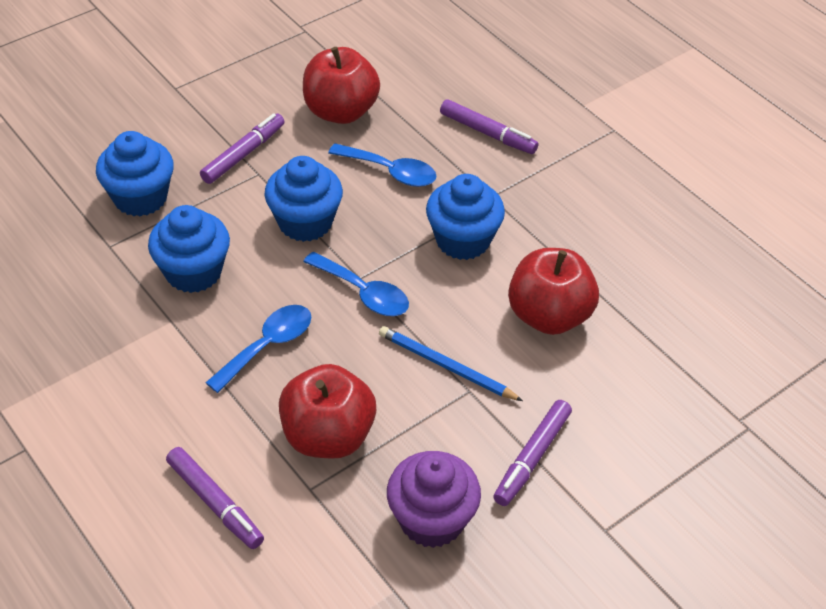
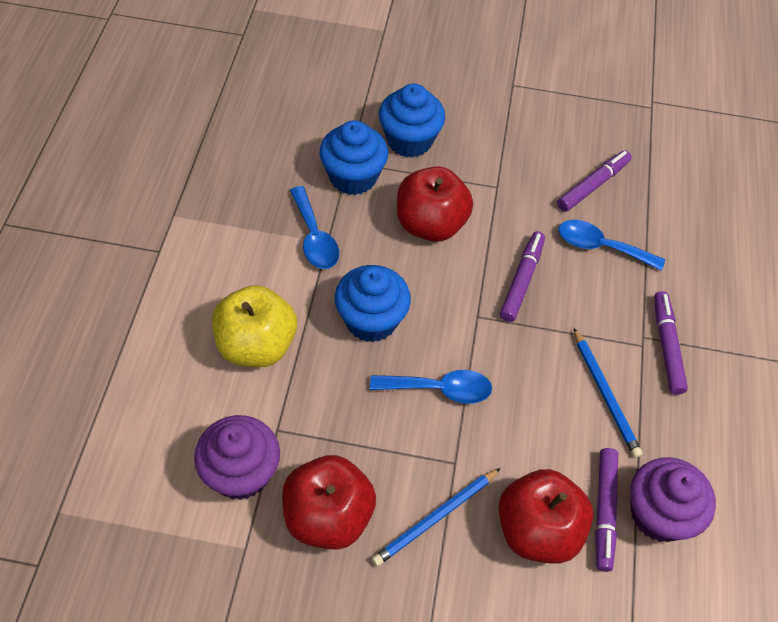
blue cupcake: 4 -> 3
blue pencil: 1 -> 2
purple cupcake: 1 -> 2
yellow apple: 0 -> 1

